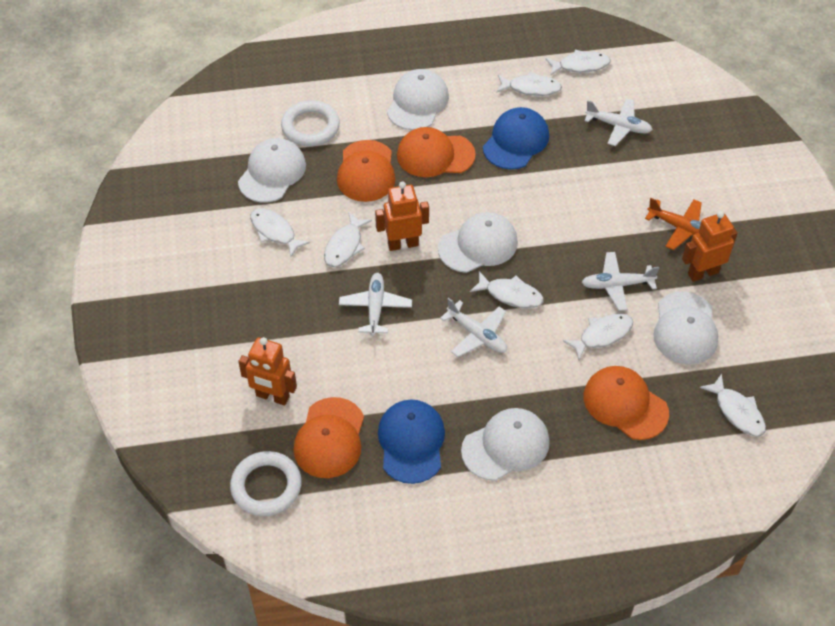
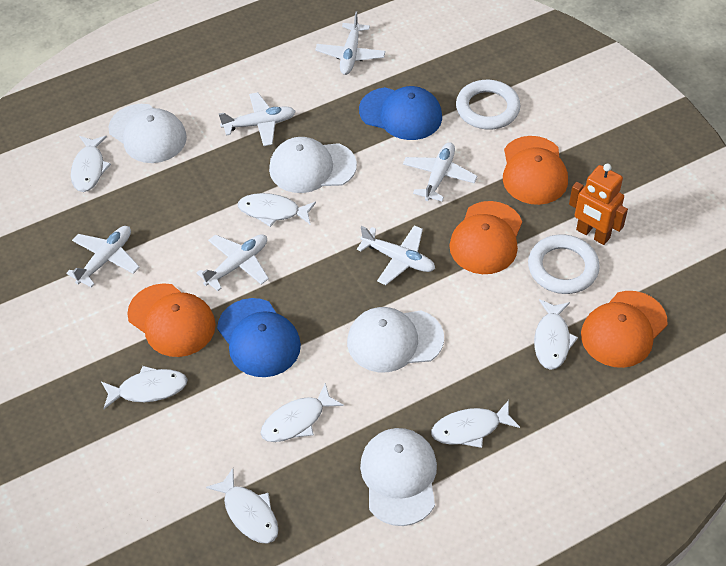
orange plane: 1 -> 0
orange robot: 3 -> 1
white cap: 5 -> 4
white plane: 4 -> 6

